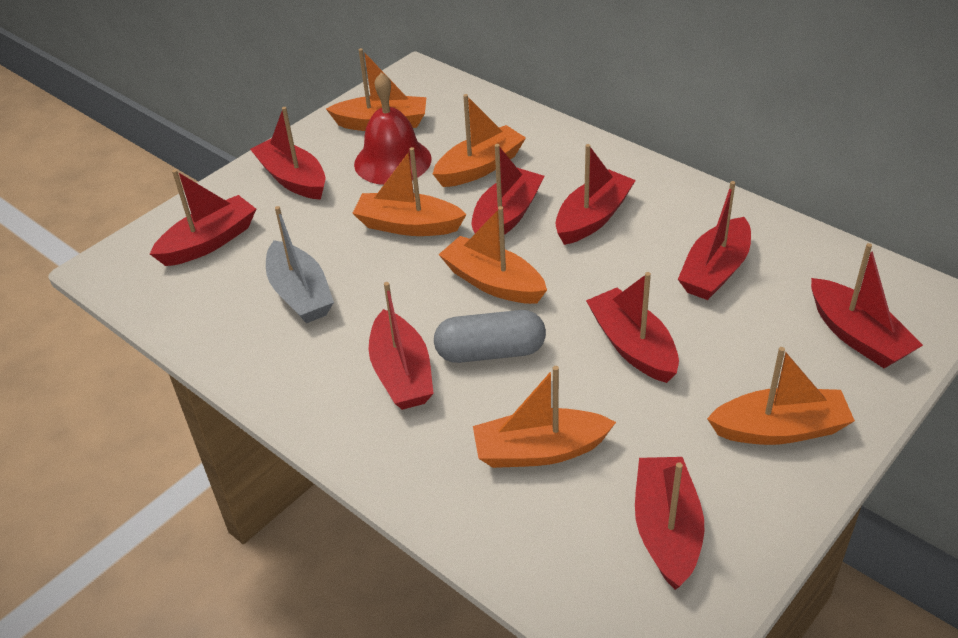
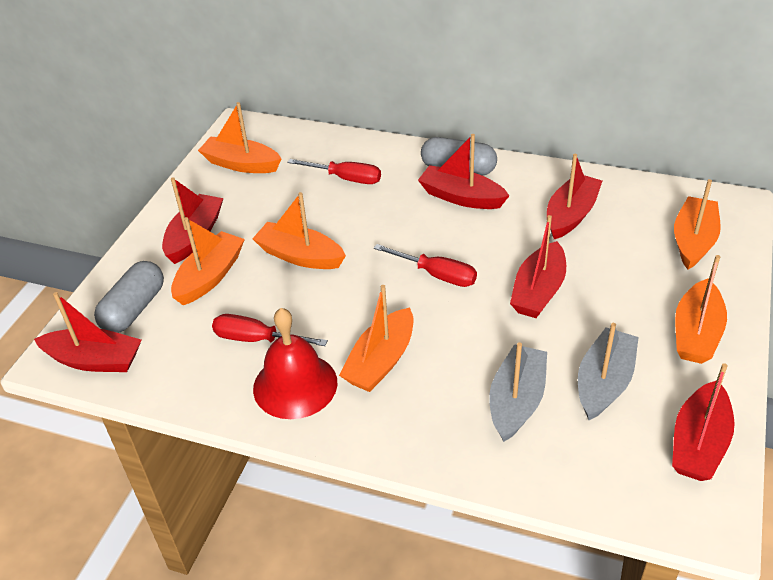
grey boat: 1 -> 2
grey capsule: 1 -> 2
red boat: 9 -> 6
red screwdriver: 0 -> 3

